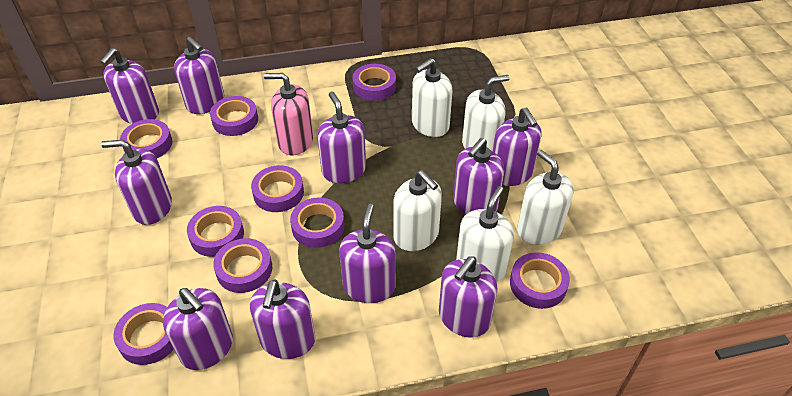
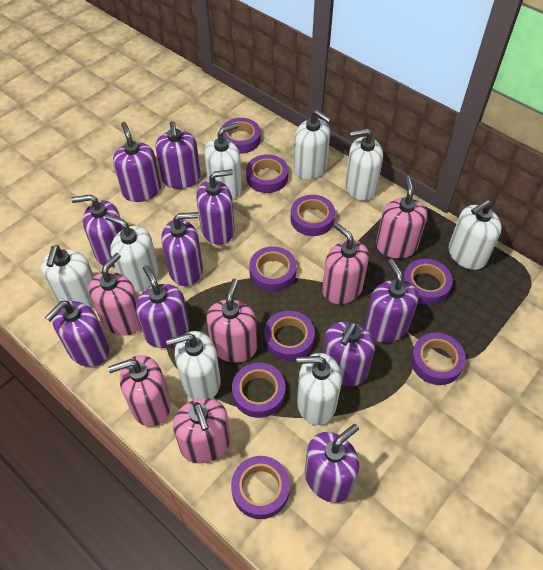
pink soap dispenser: 1 -> 6
white soap dispenser: 5 -> 8

